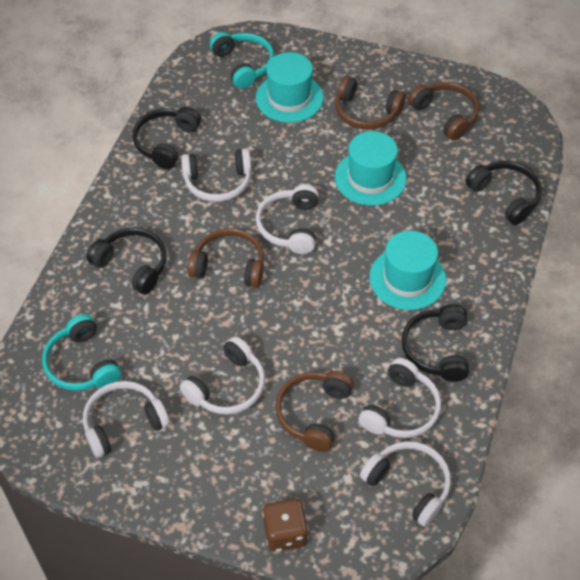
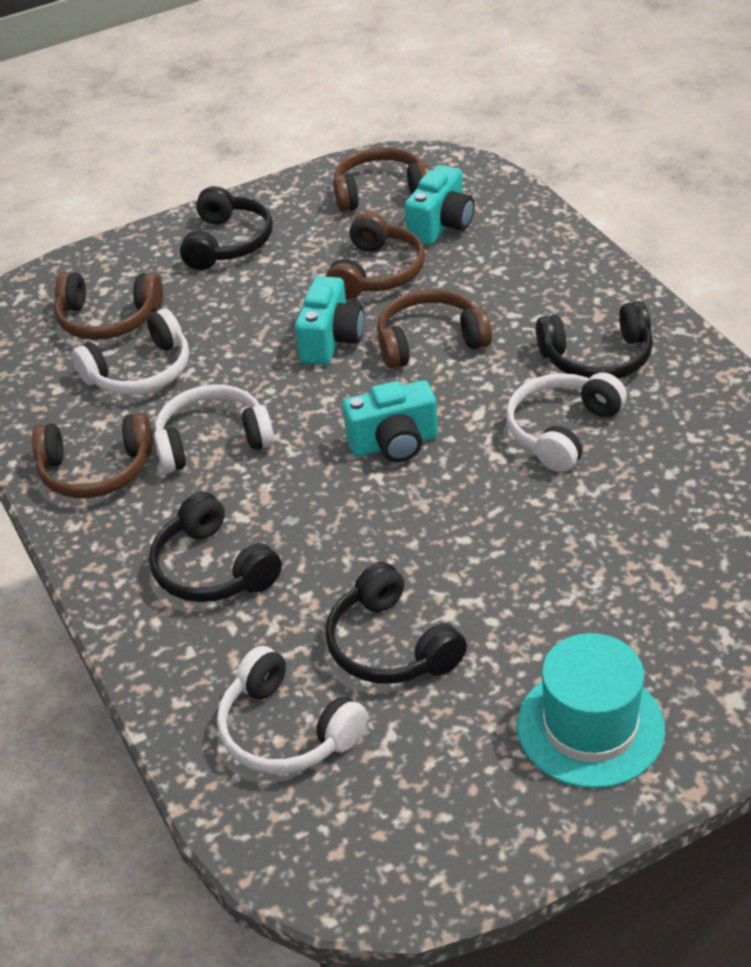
brown dice: 1 -> 0
brown headphones: 4 -> 5
turquoise camera: 0 -> 3
turquoise hat: 3 -> 1
turquoise headphones: 2 -> 0
white headphones: 6 -> 4

